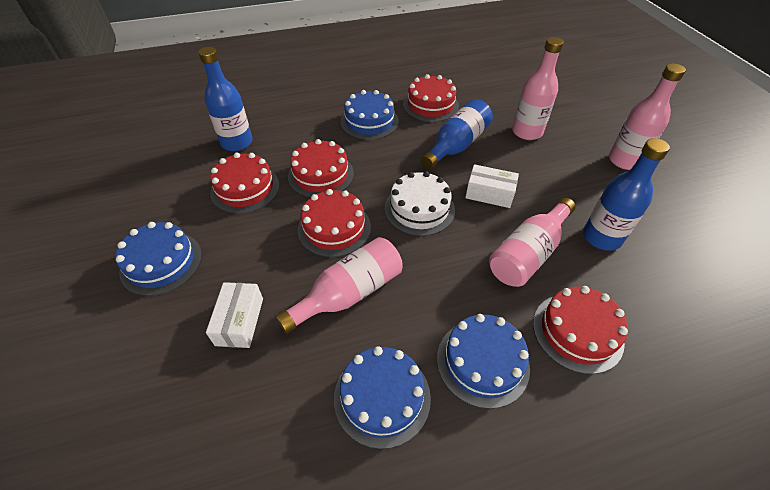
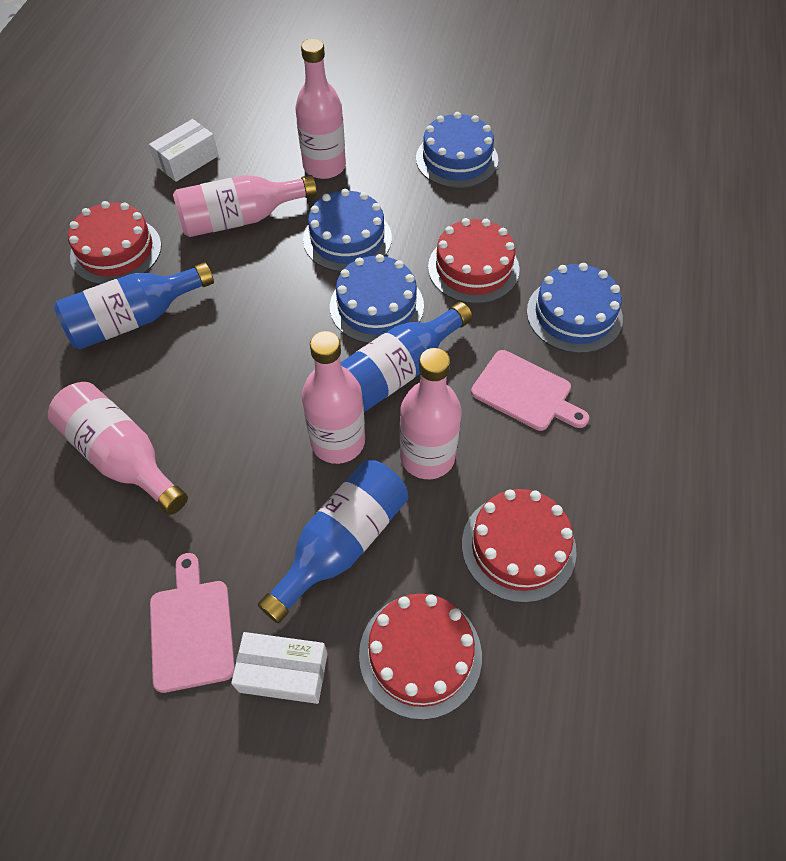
pink bottle: 4 -> 5
pink cutting board: 0 -> 2
red cake: 5 -> 4
white cake: 1 -> 0

